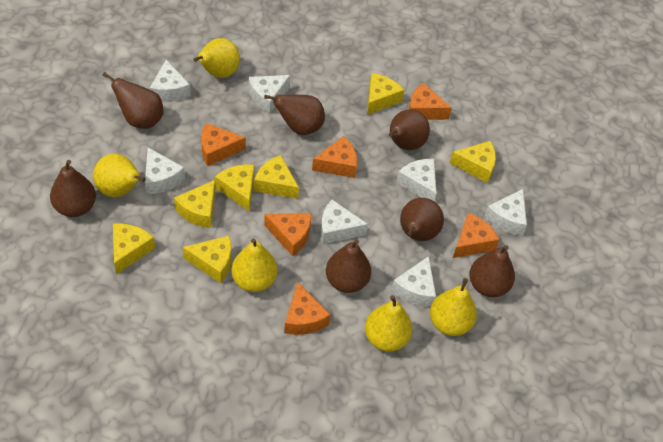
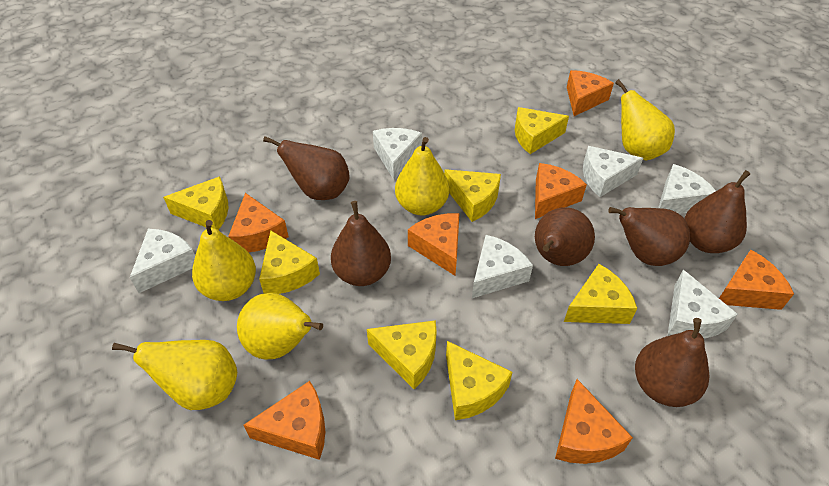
brown pear: 7 -> 6
orange cheese: 6 -> 7
white cheese: 7 -> 6

